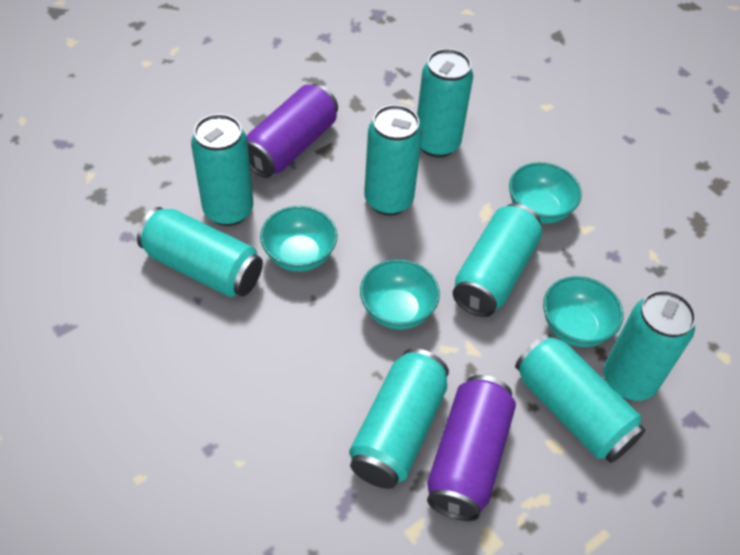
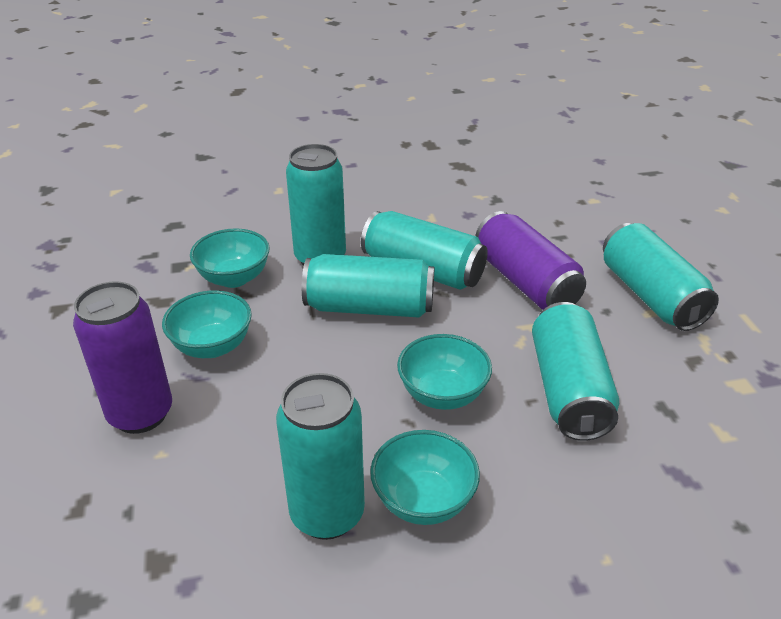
turquoise can: 8 -> 6

